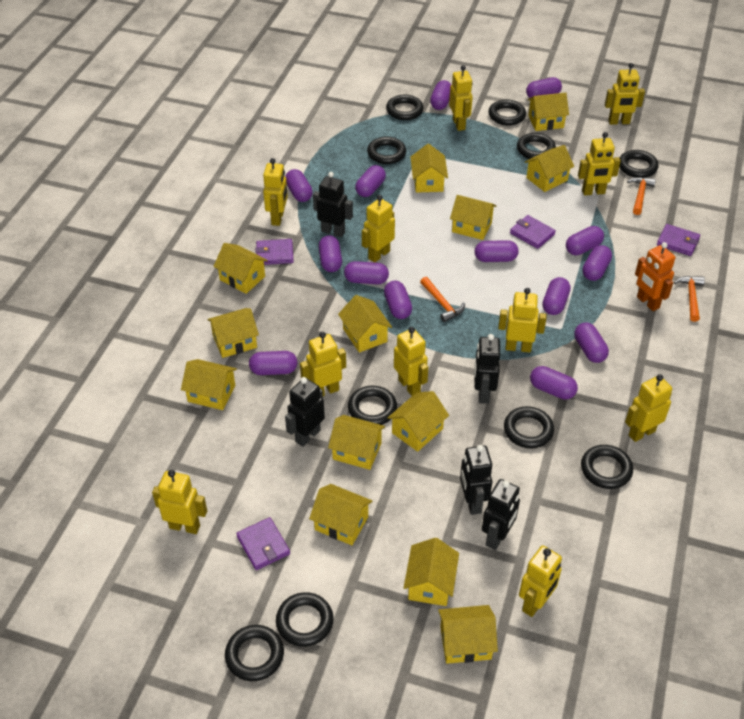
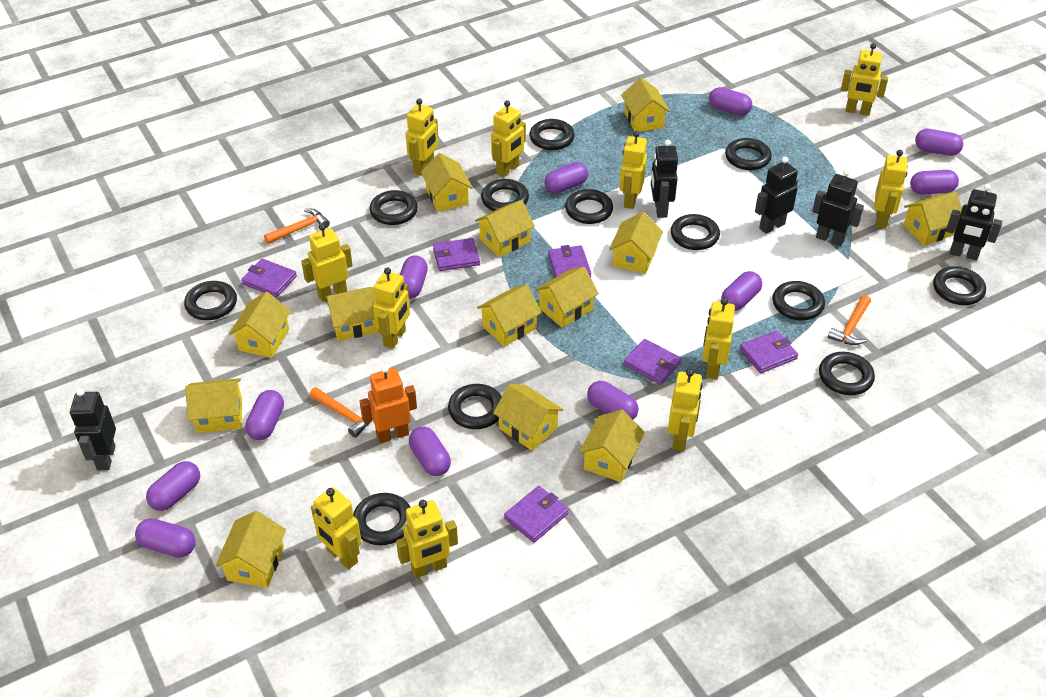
black ring: 10 -> 12
purple capsule: 14 -> 11
purple wallet: 4 -> 6

